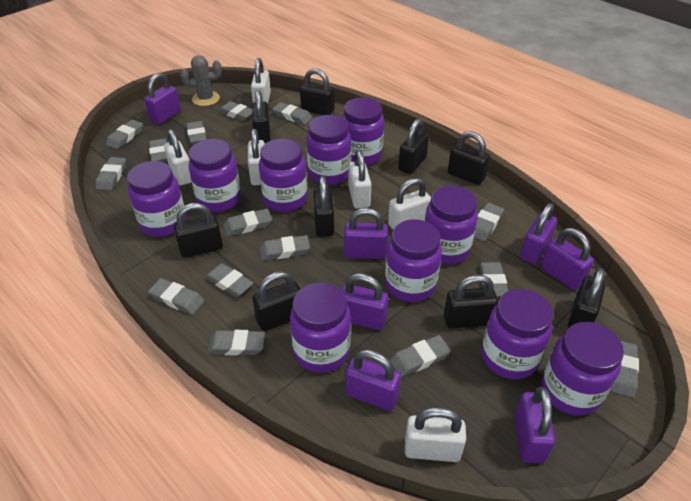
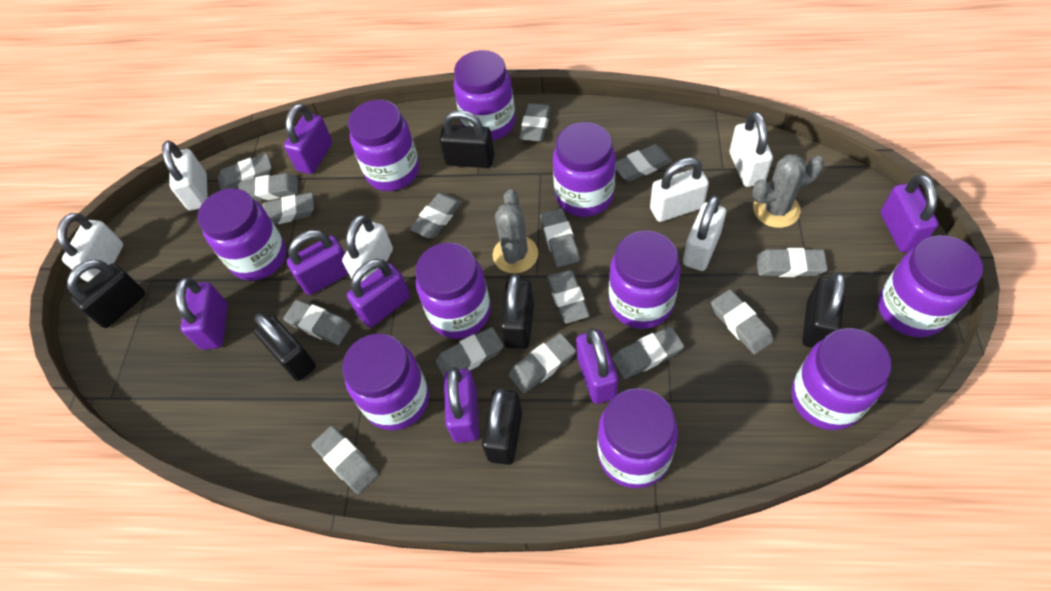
black padlock: 9 -> 6
grey cactus: 1 -> 2

